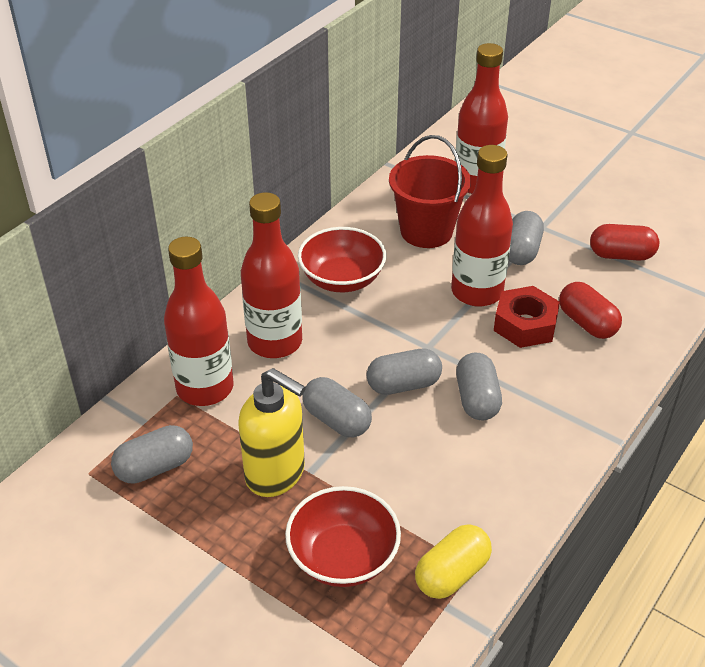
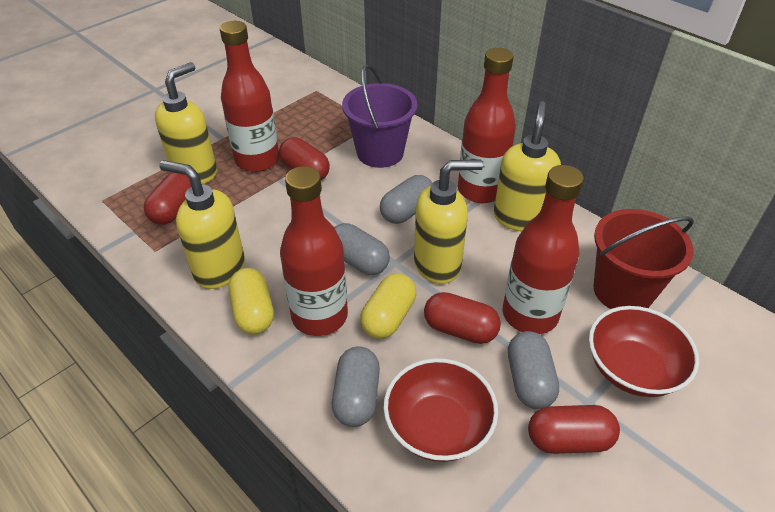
grey capsule: 5 -> 4
purple bucket: 0 -> 1
red capsule: 2 -> 4
red nut: 1 -> 0
yellow capsule: 1 -> 2
yellow soap dispenser: 1 -> 4

